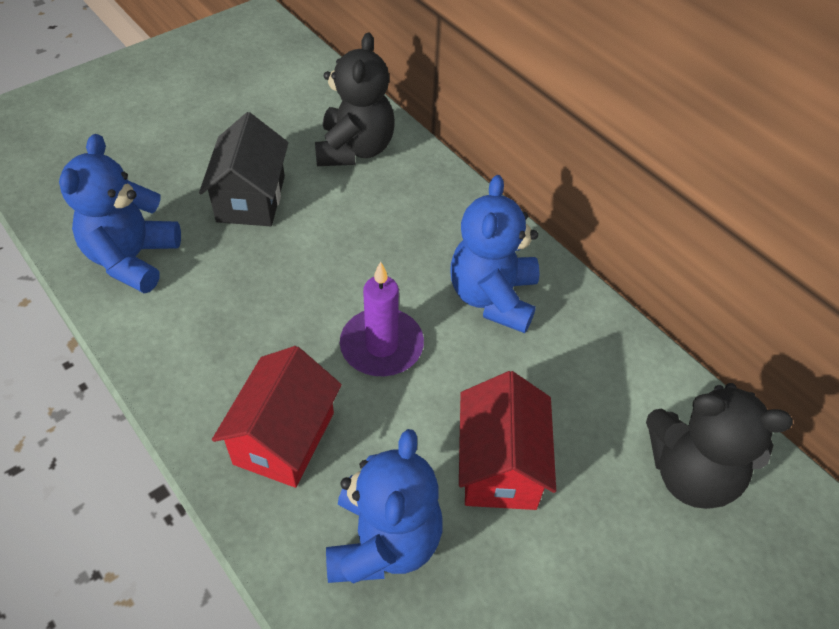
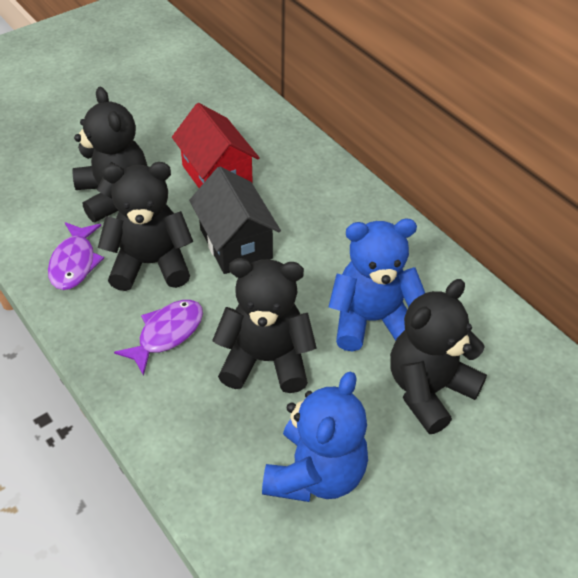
black teddy bear: 2 -> 4
blue teddy bear: 3 -> 2
purple candle: 1 -> 0
purple fish: 0 -> 2
red house: 2 -> 1

